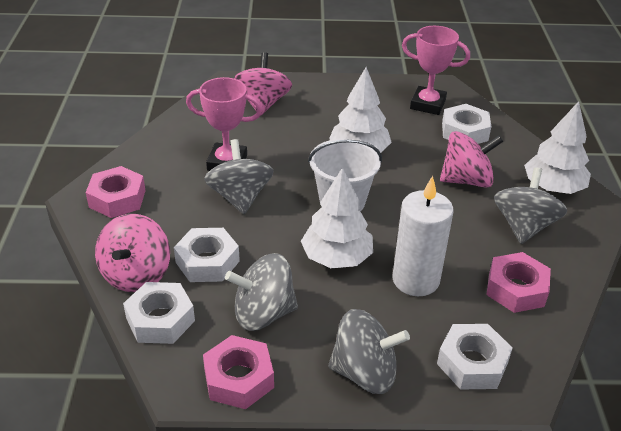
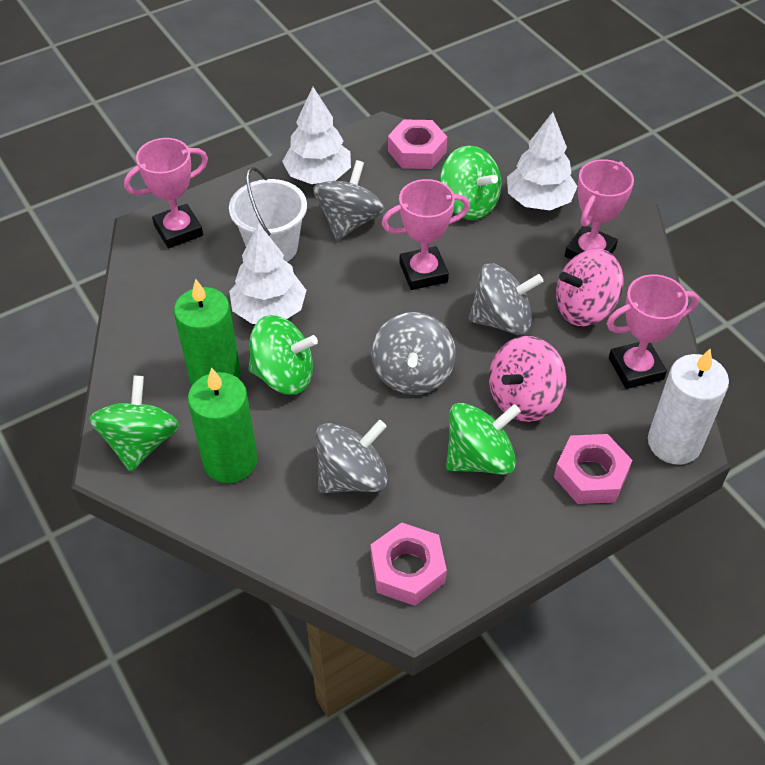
green candle: 0 -> 2
green spinning top: 0 -> 4
pink spinning top: 3 -> 2
pink trophy: 2 -> 4
white nut: 4 -> 0

